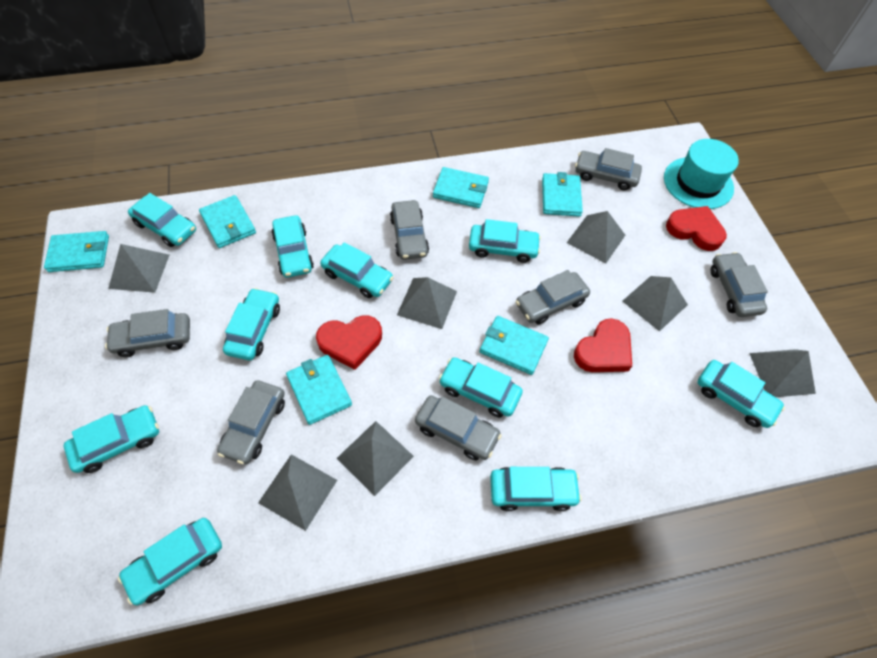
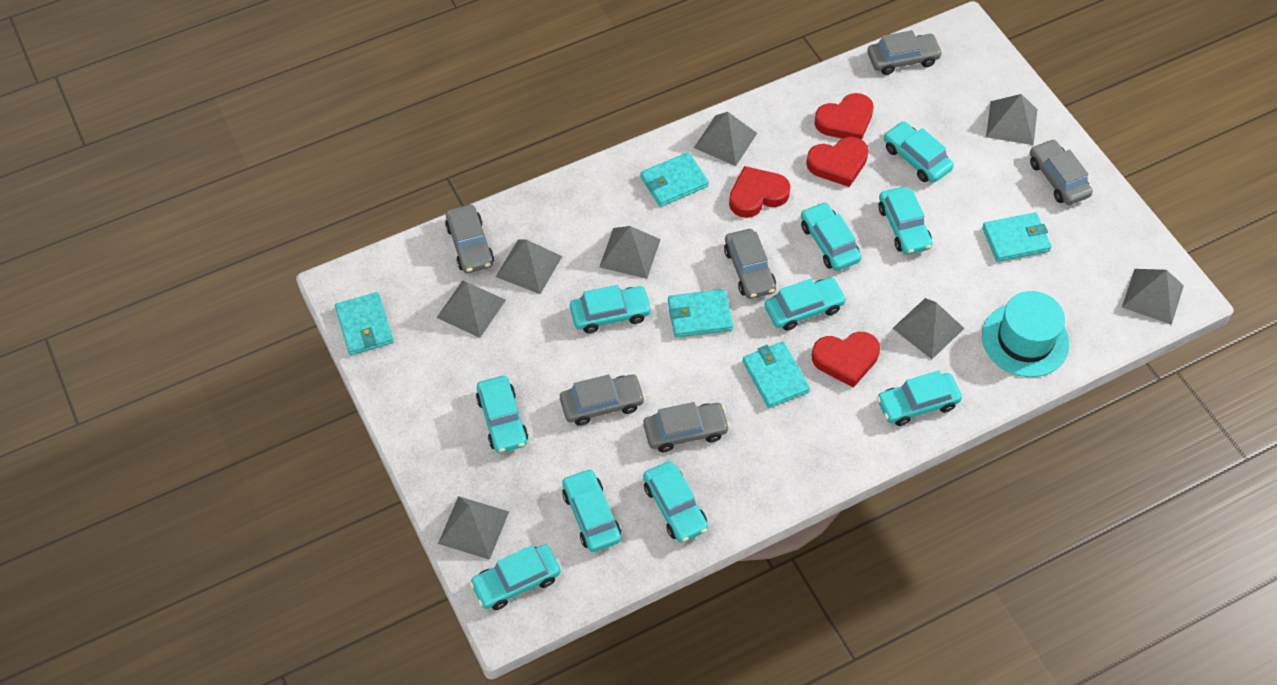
grey car: 7 -> 6
grey pyramid: 7 -> 8
red heart: 3 -> 4
turquoise wallet: 6 -> 5

